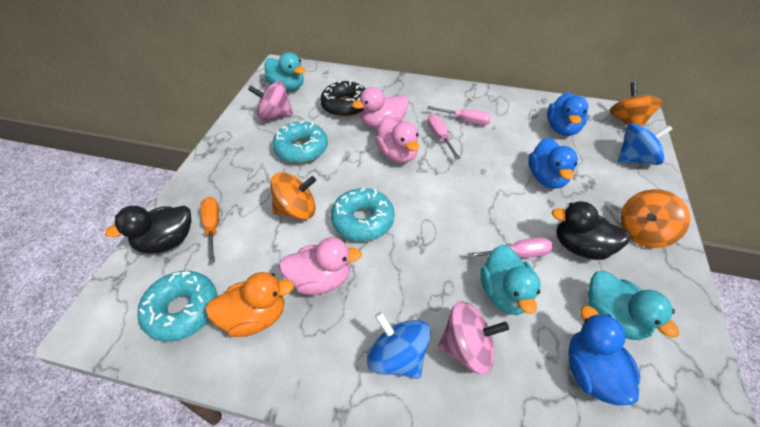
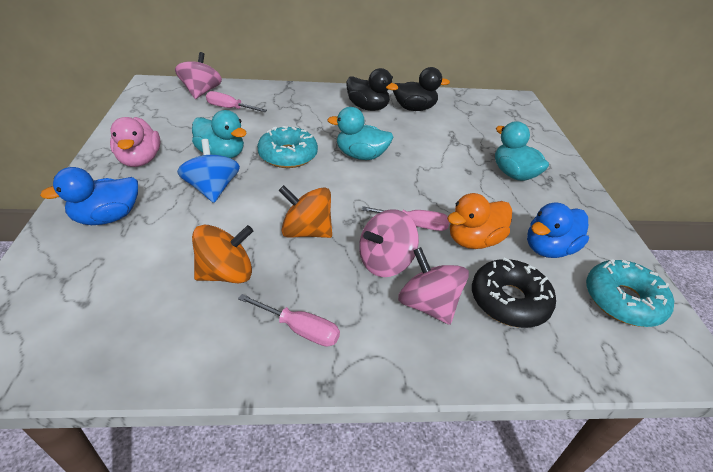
blue duck: 3 -> 2
blue spinning top: 2 -> 1
orange screwdriver: 1 -> 0
orange spinning top: 3 -> 2
pink duck: 3 -> 1
pink spinning top: 2 -> 3
turquoise donut: 3 -> 2

